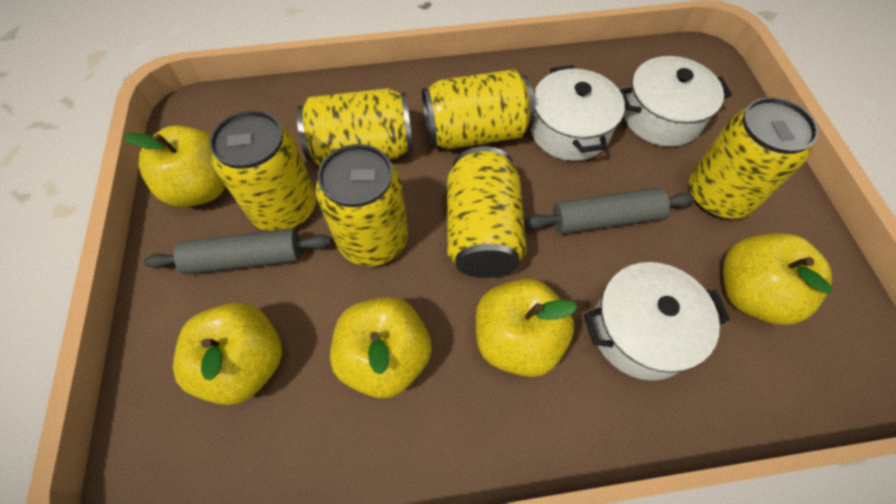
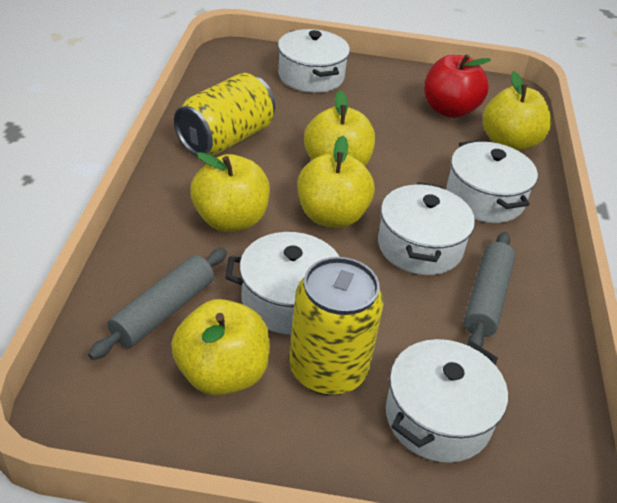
red apple: 0 -> 1
white pot: 3 -> 5
yellow can: 6 -> 2

